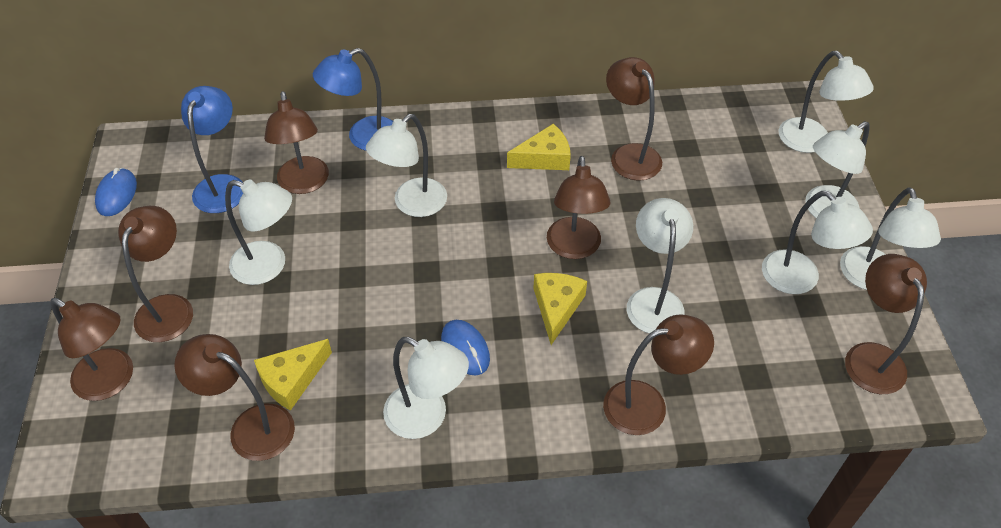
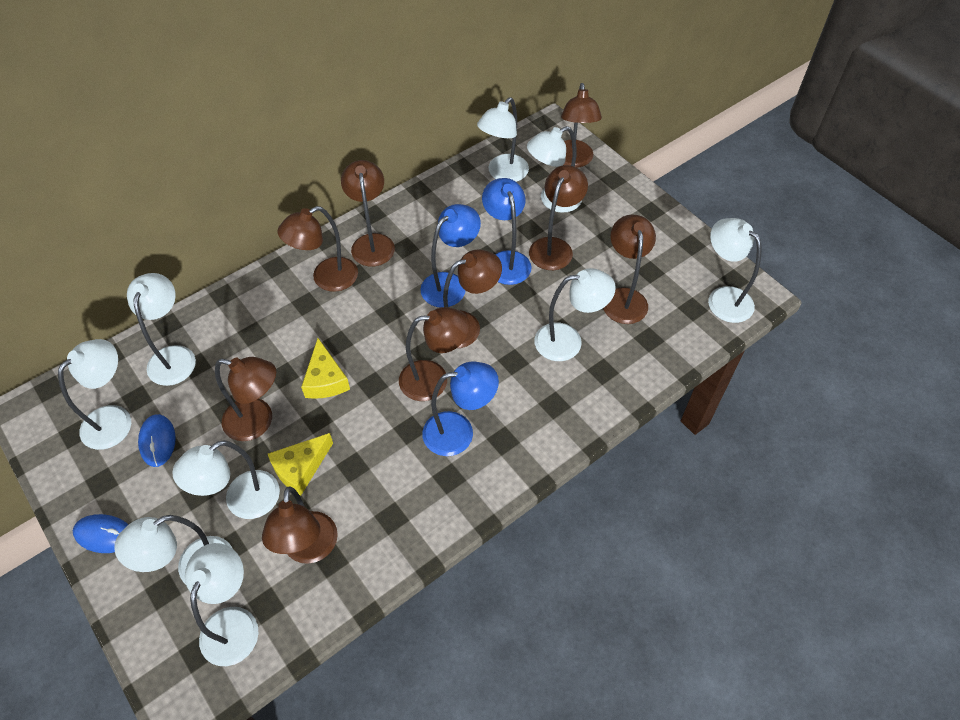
blue lamp: 2 -> 3
brown lamp: 8 -> 9
white lamp: 8 -> 9
yellow cheese: 3 -> 2

